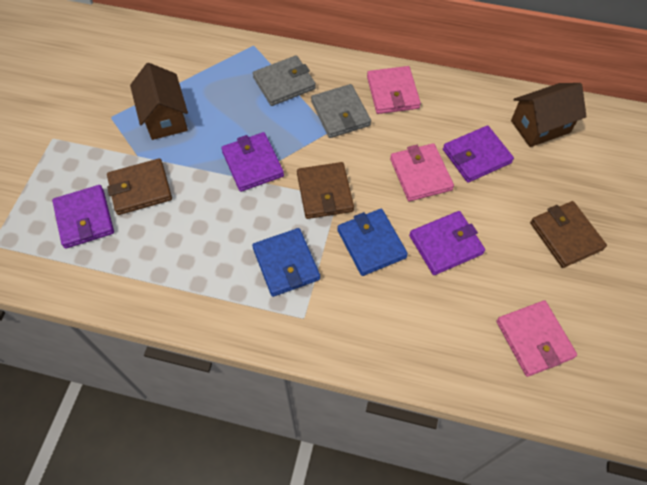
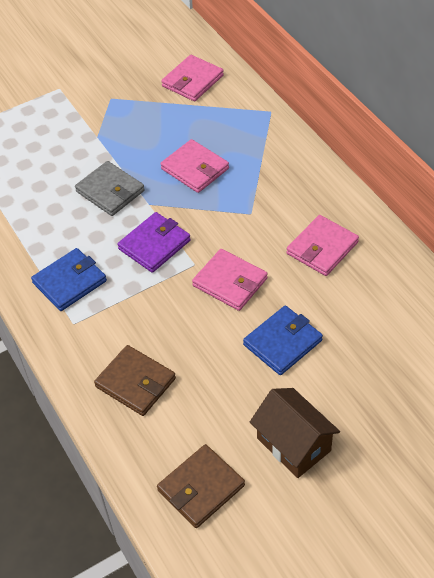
brown house: 2 -> 1
brown wallet: 3 -> 2
grey wallet: 2 -> 1
pink wallet: 3 -> 4
purple wallet: 4 -> 1

